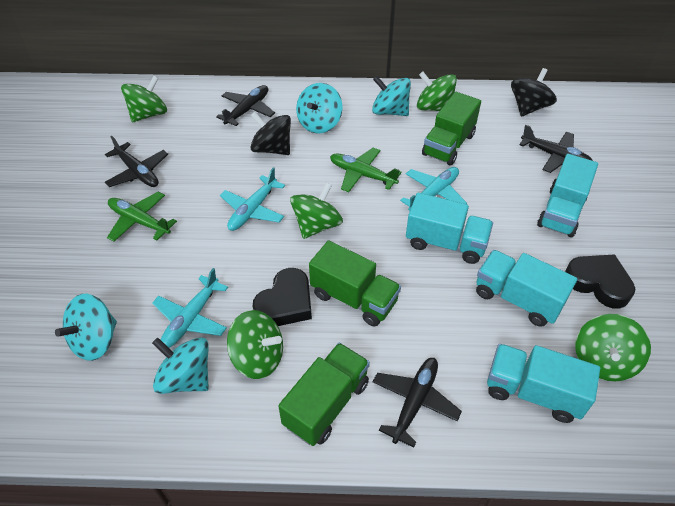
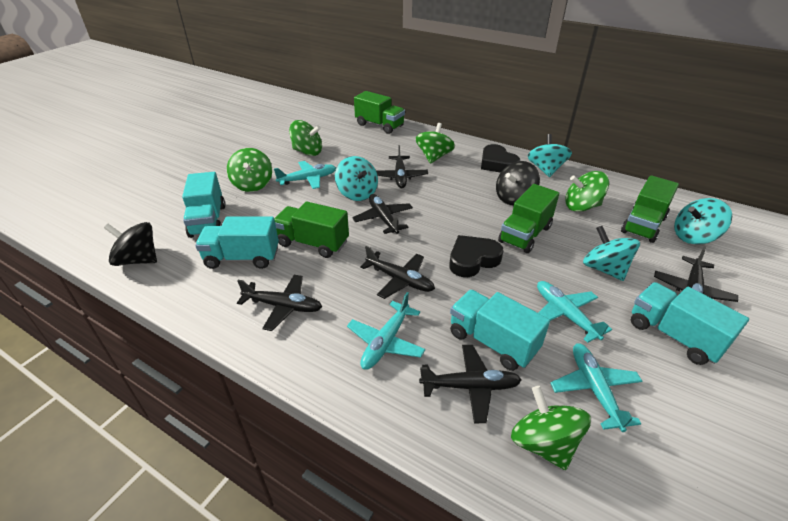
black plane: 4 -> 6
green plane: 2 -> 0
green truck: 3 -> 4
turquoise plane: 3 -> 4

